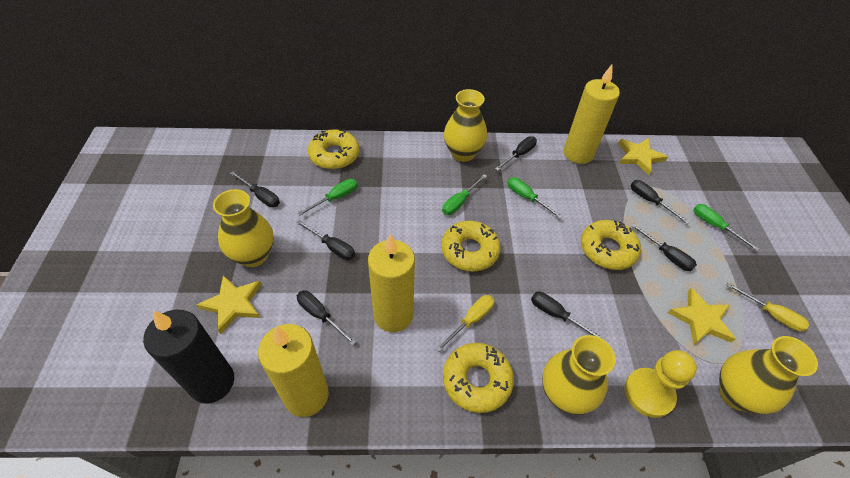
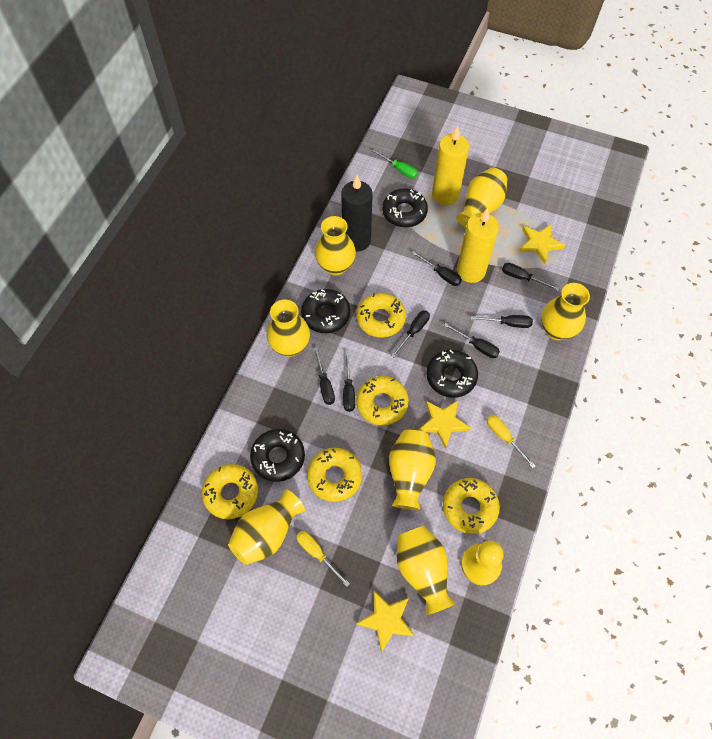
black donut: 0 -> 4
green screwdriver: 4 -> 1
yellow candle: 3 -> 2
yellow donut: 4 -> 5
yellow vase: 4 -> 7

